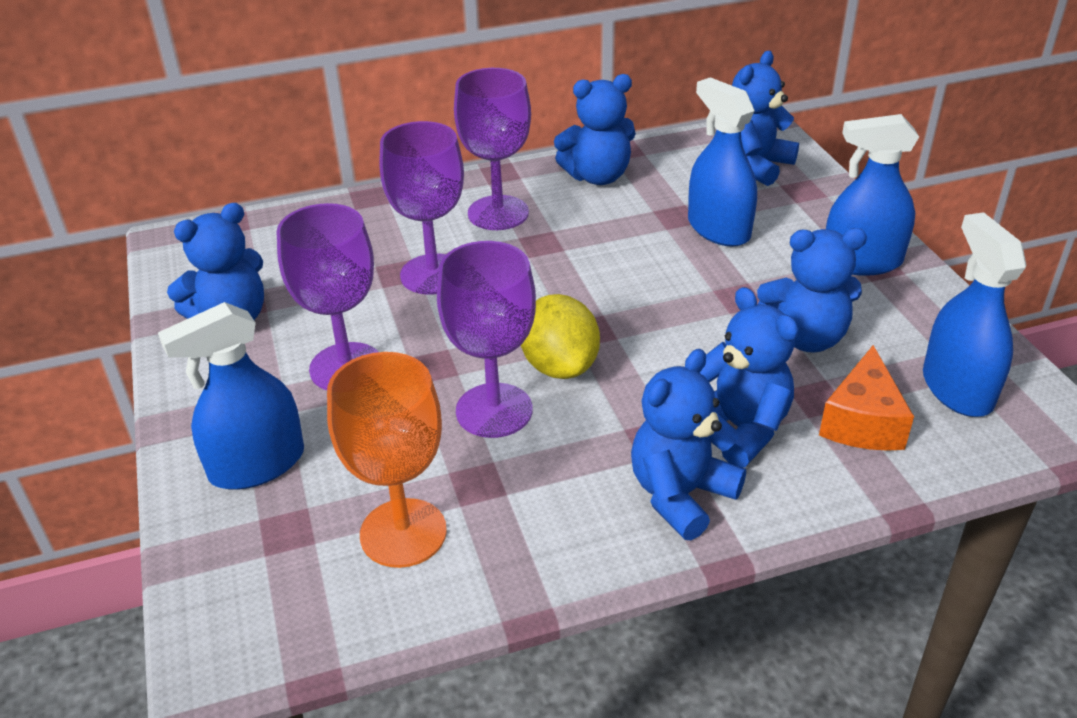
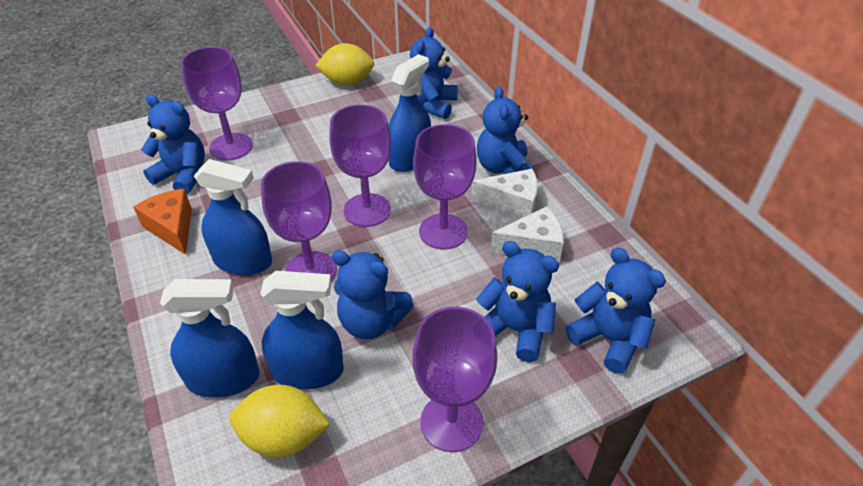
orange goblet: 1 -> 0
purple goblet: 4 -> 5
white cheese: 0 -> 2
yellow lemon: 1 -> 2

